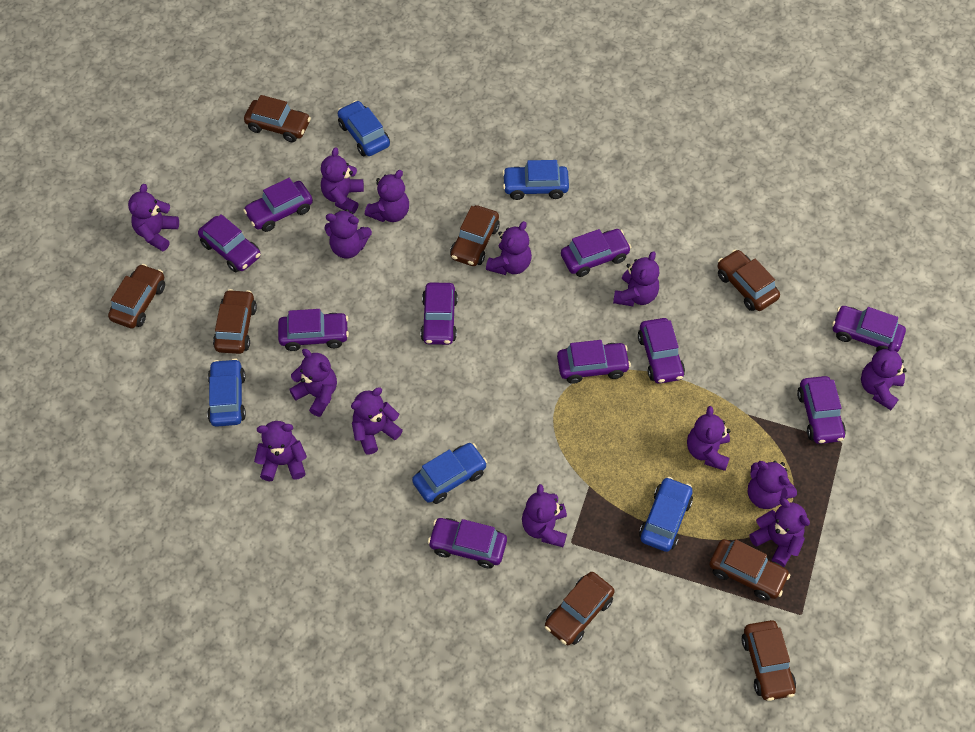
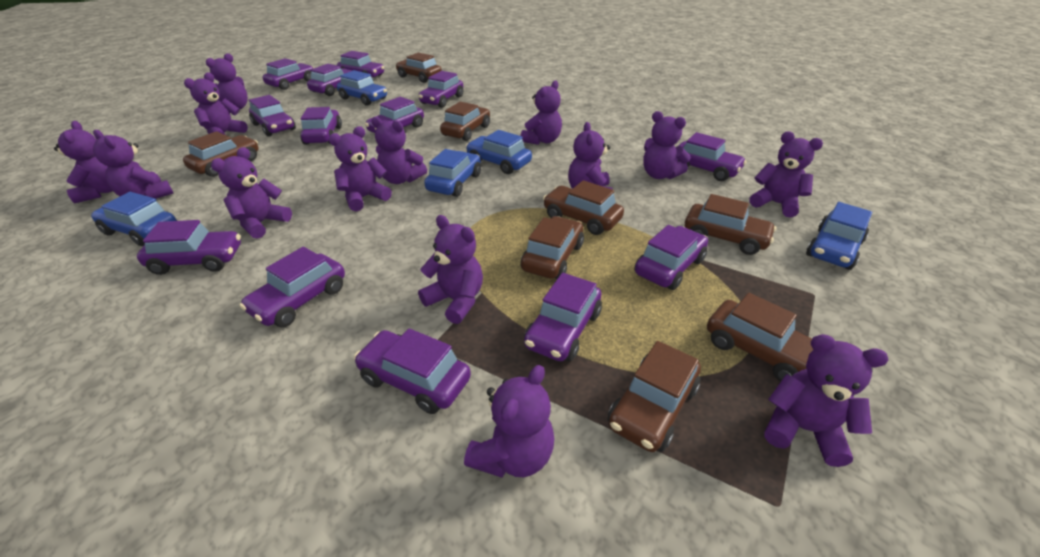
purple car: 10 -> 13

